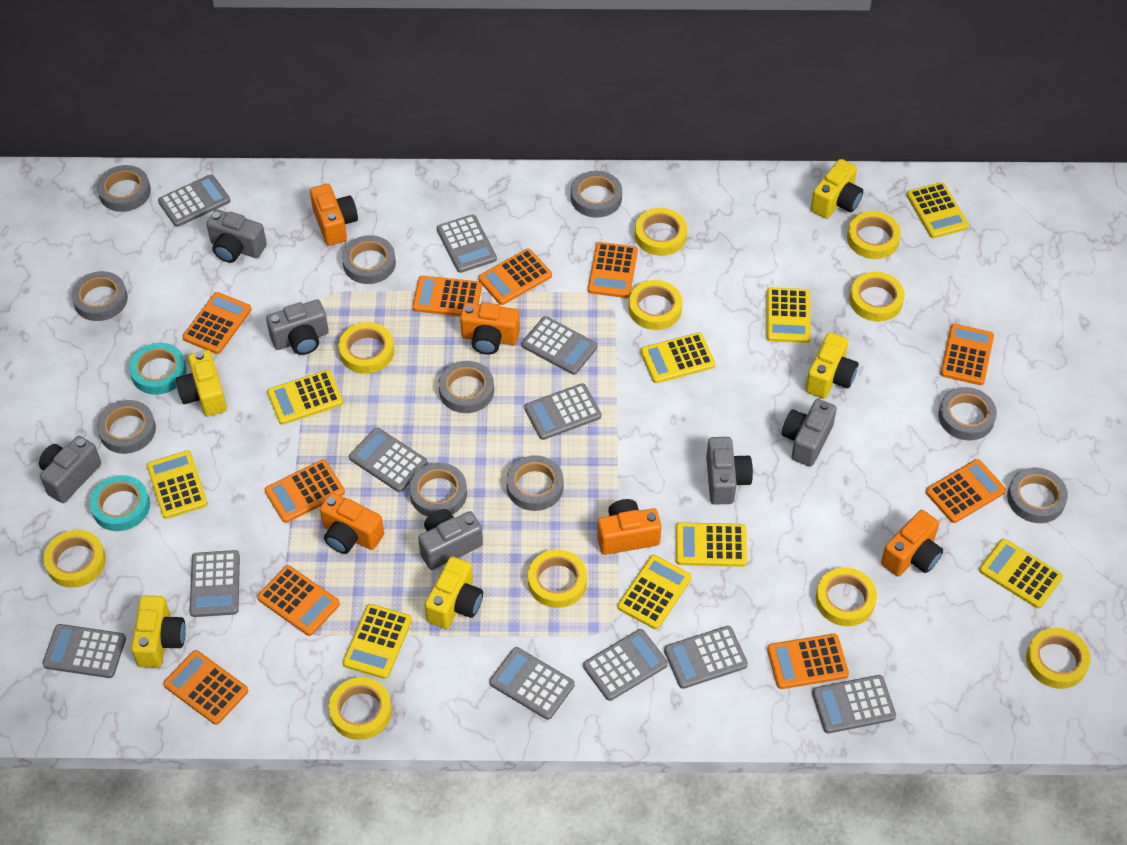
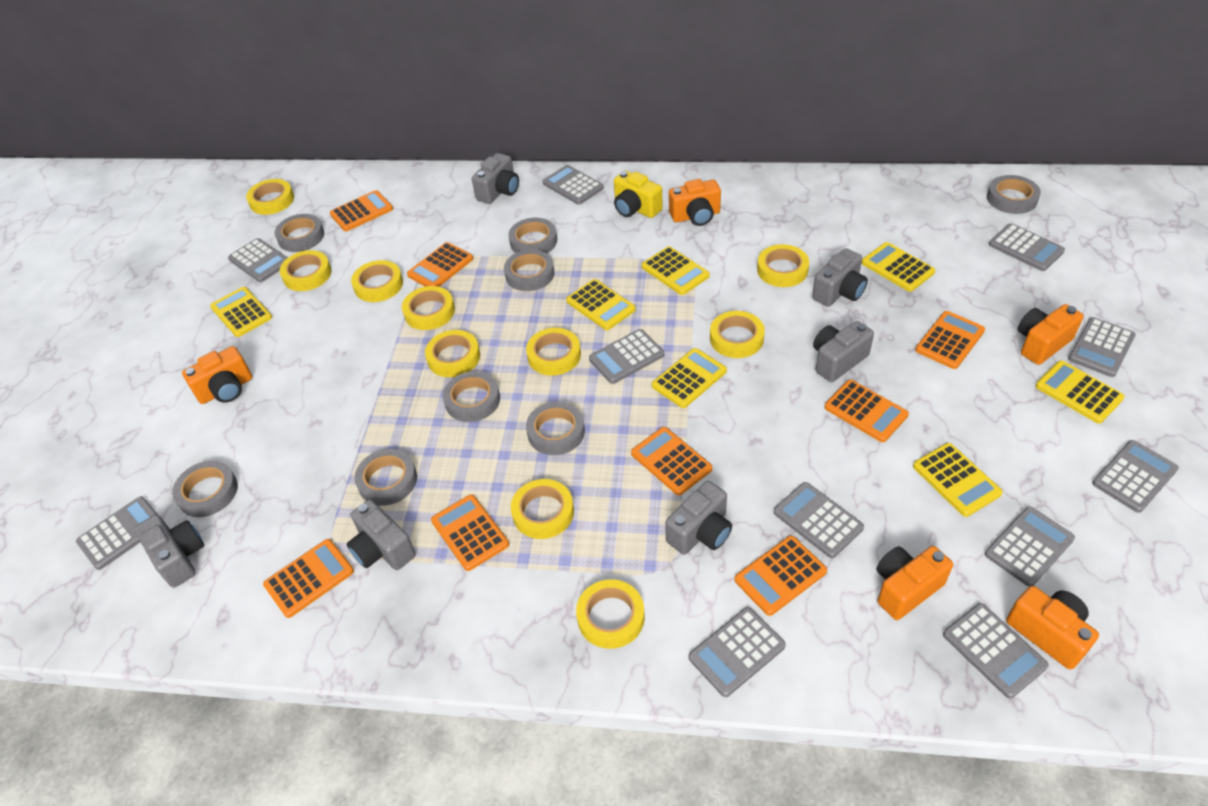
grey tape: 10 -> 8
orange calculator: 10 -> 8
turquoise tape: 2 -> 0
yellow calculator: 9 -> 7
yellow camera: 5 -> 1

